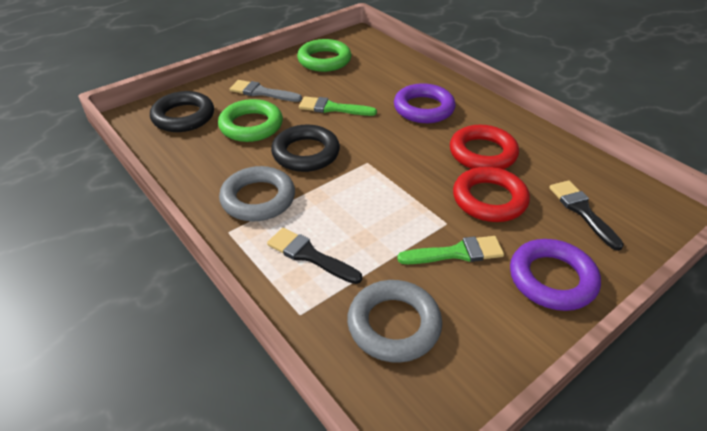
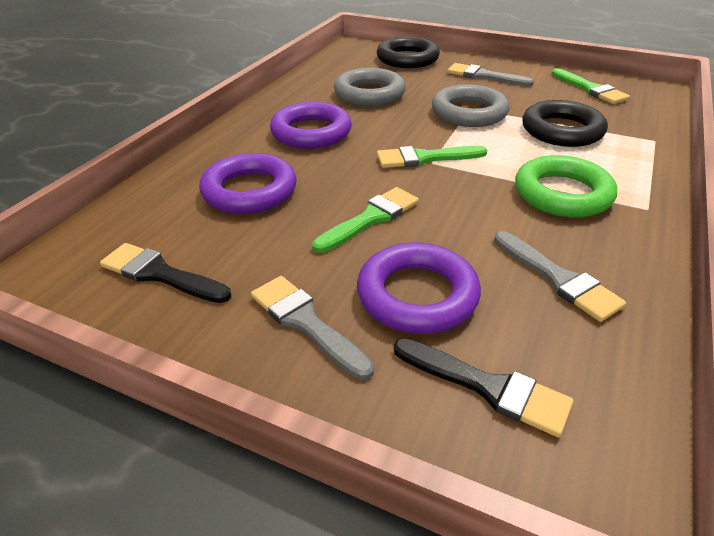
green brush: 2 -> 3
green ring: 2 -> 1
grey brush: 1 -> 3
purple ring: 2 -> 3
red ring: 2 -> 0

